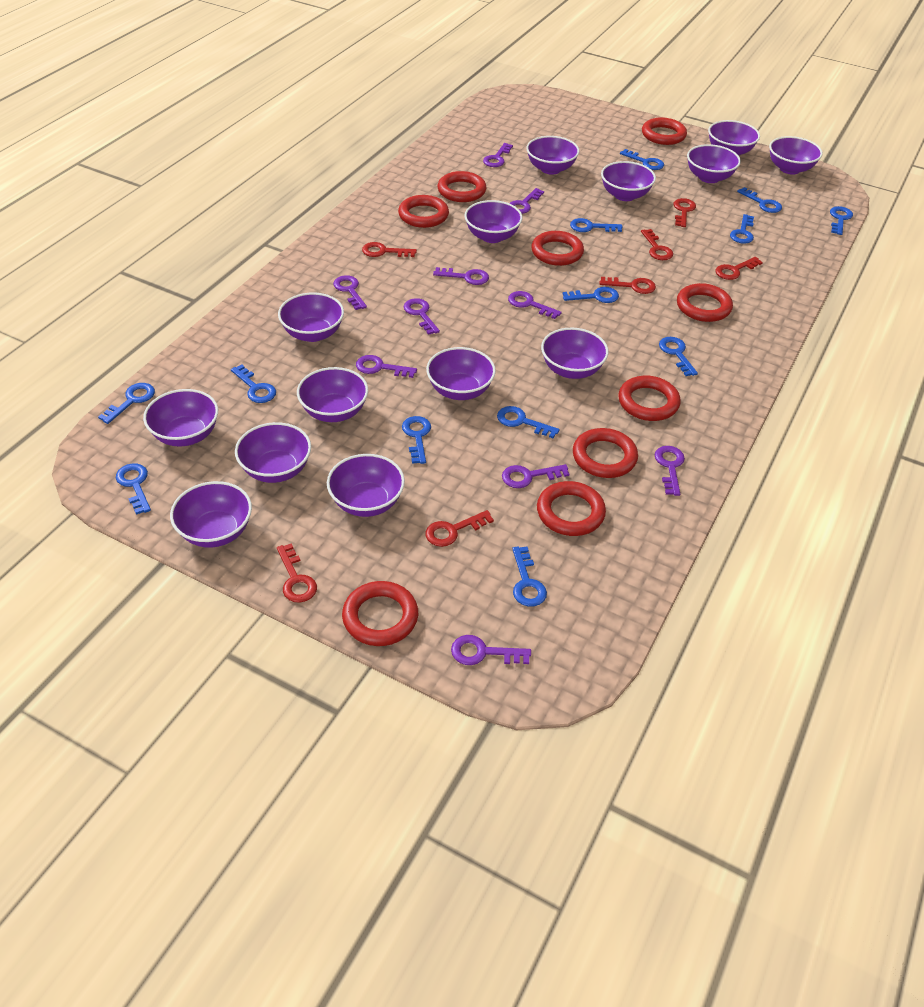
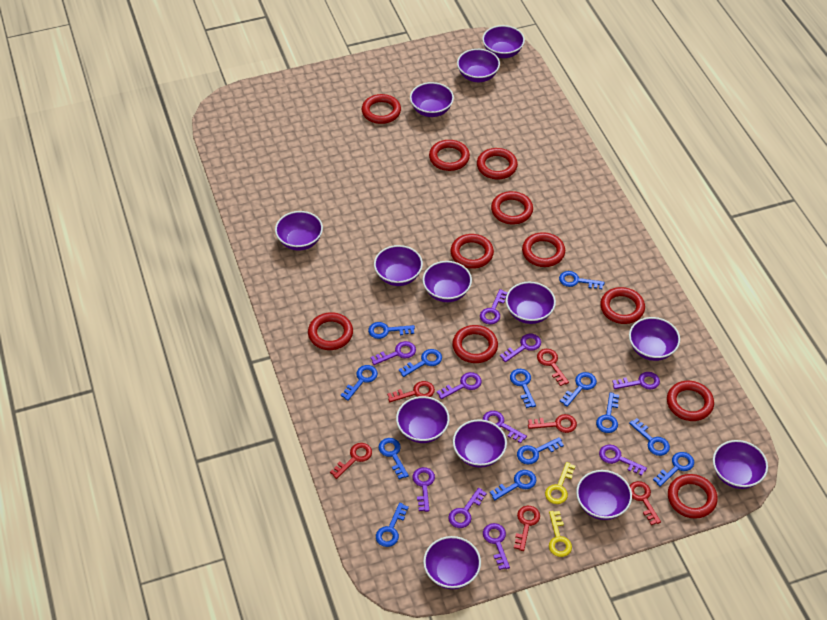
purple bowl: 14 -> 13
red key: 7 -> 6
red ring: 9 -> 11
yellow key: 0 -> 2

